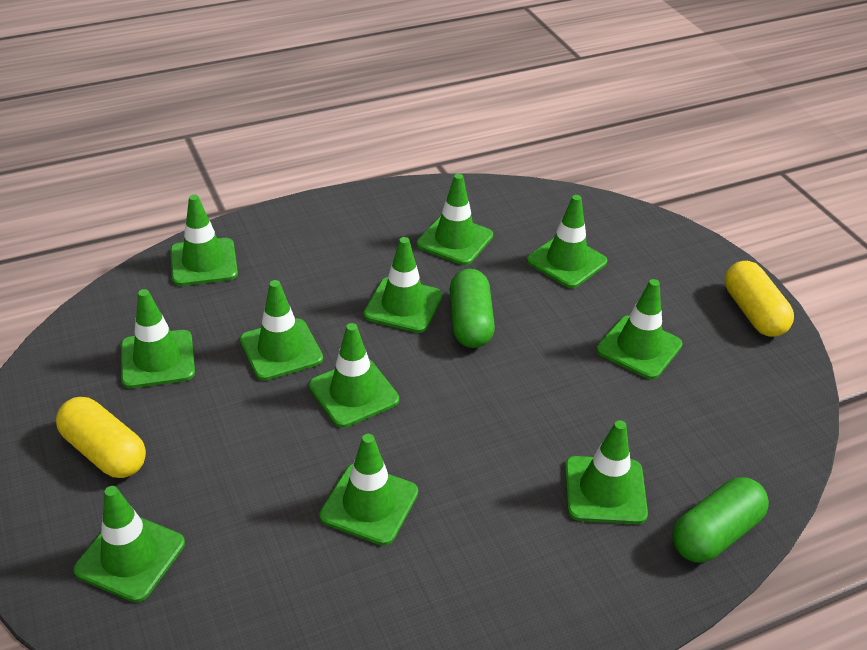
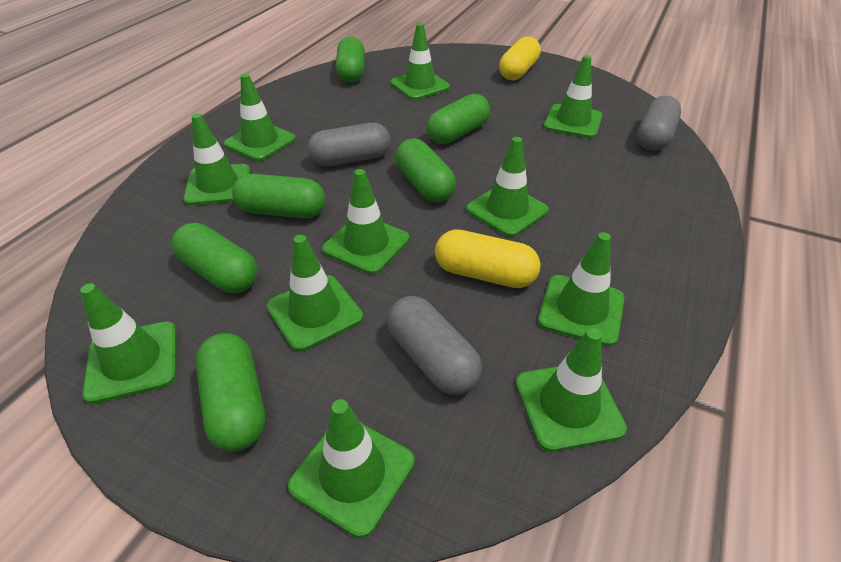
green capsule: 2 -> 6
grey capsule: 0 -> 3

